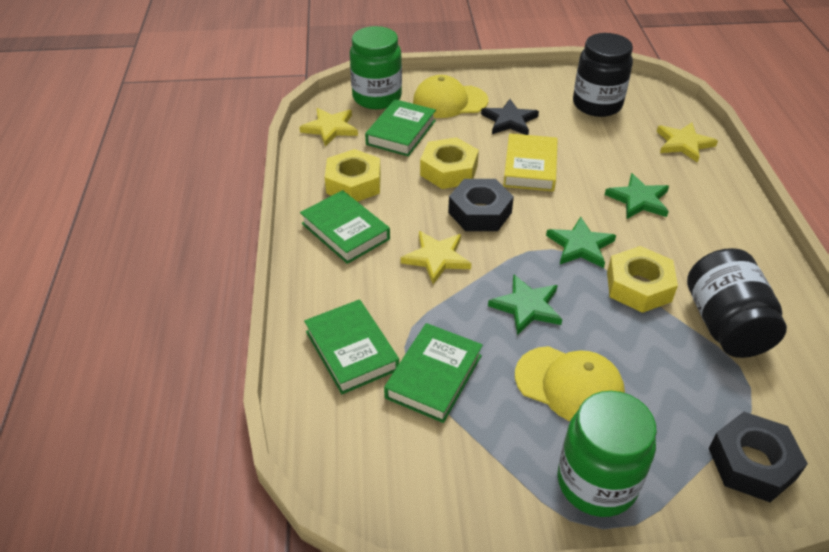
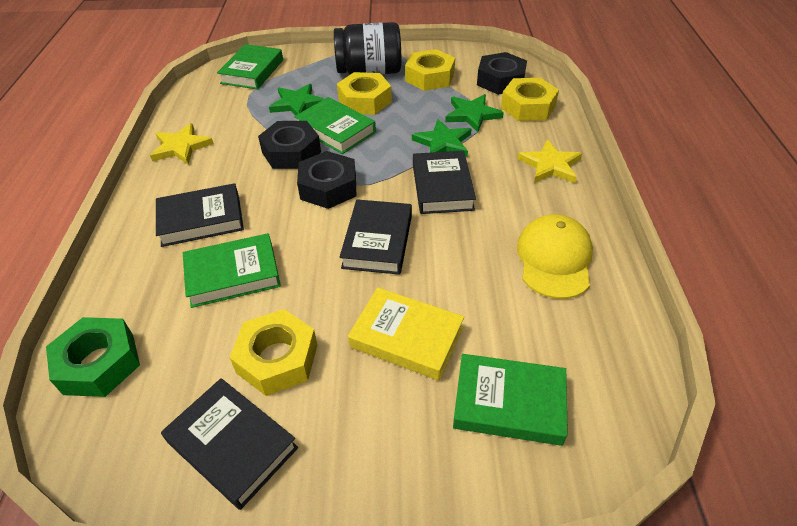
black book: 0 -> 4
black jar: 2 -> 1
black nut: 2 -> 3
black star: 1 -> 0
green jar: 2 -> 0
green nut: 0 -> 1
yellow cap: 2 -> 1
yellow nut: 3 -> 4
yellow star: 3 -> 2

